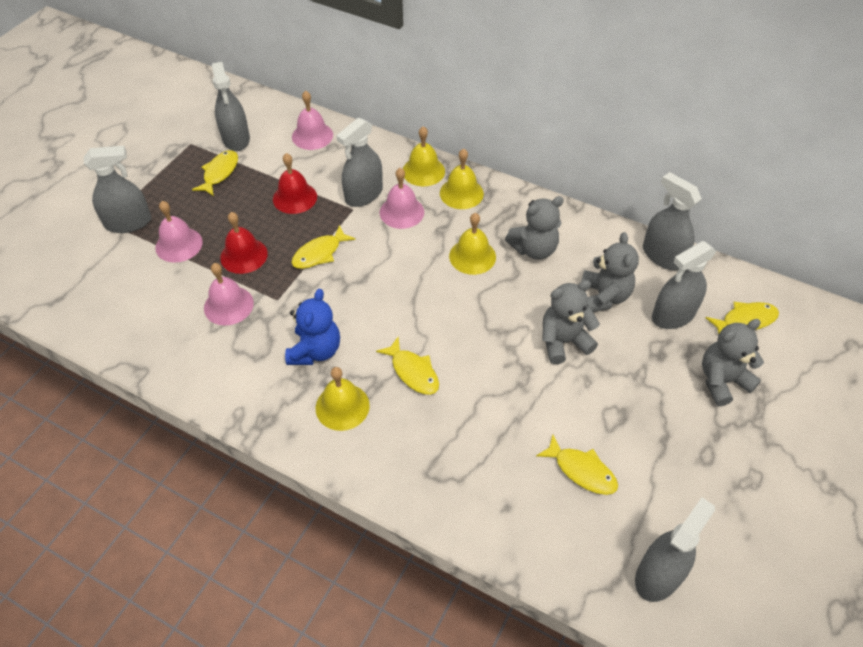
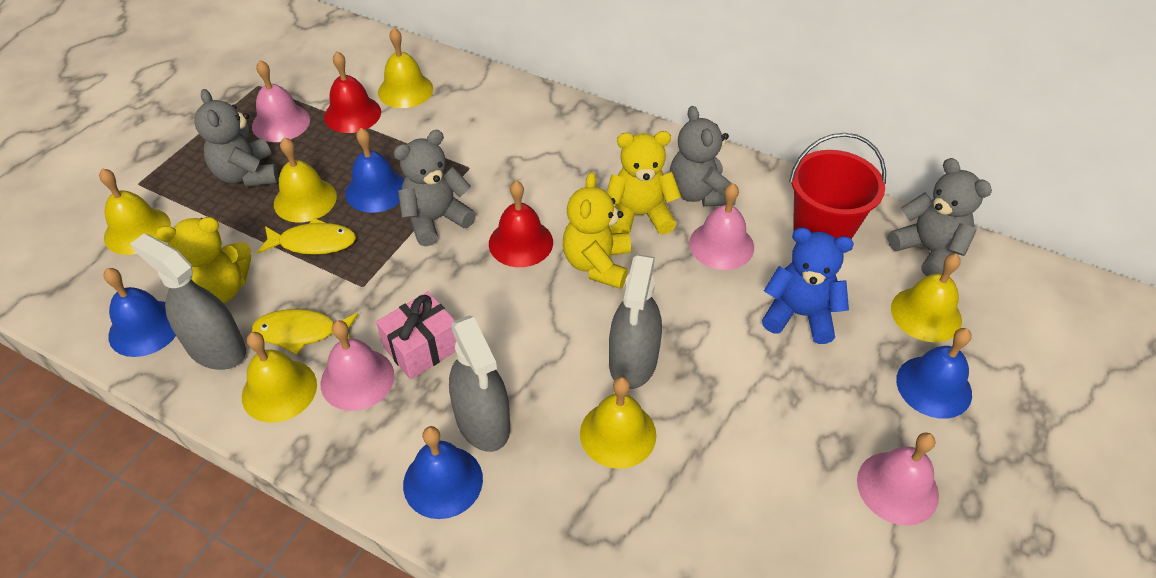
blue bell: 0 -> 4
grey spray bottle: 6 -> 3
pink gift: 0 -> 1
red bucket: 0 -> 1
yellow bell: 4 -> 6
yellow fish: 5 -> 2
yellow teddy bear: 0 -> 3

